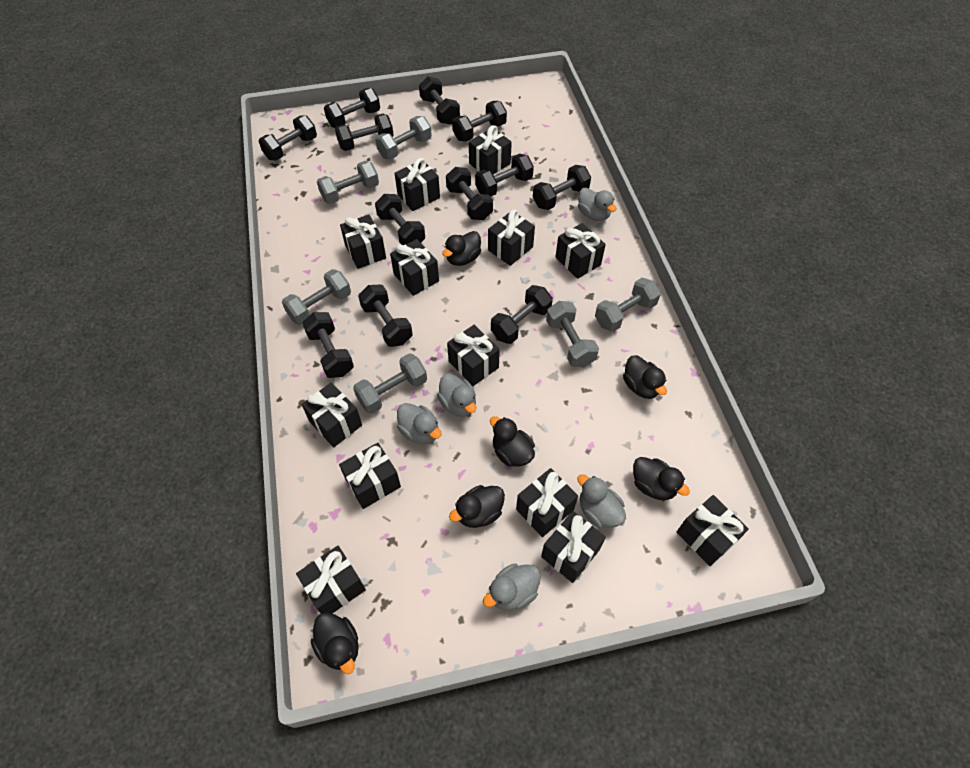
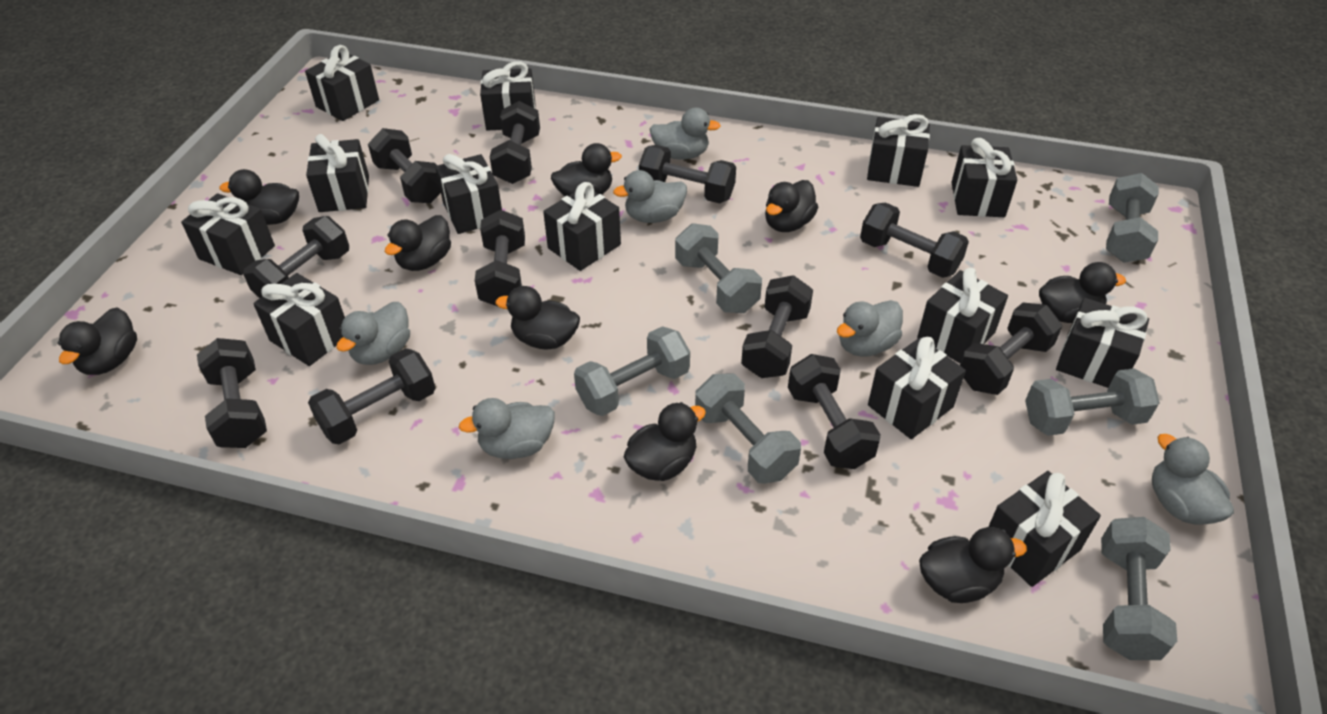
black duck: 6 -> 9
black dumbbell: 12 -> 11
grey duck: 5 -> 6

